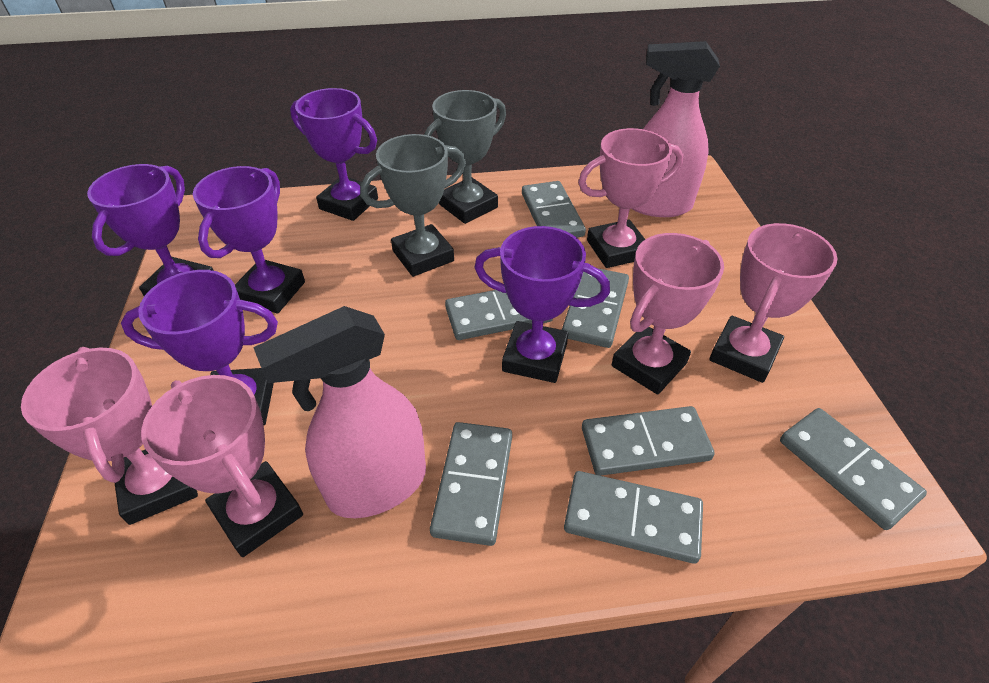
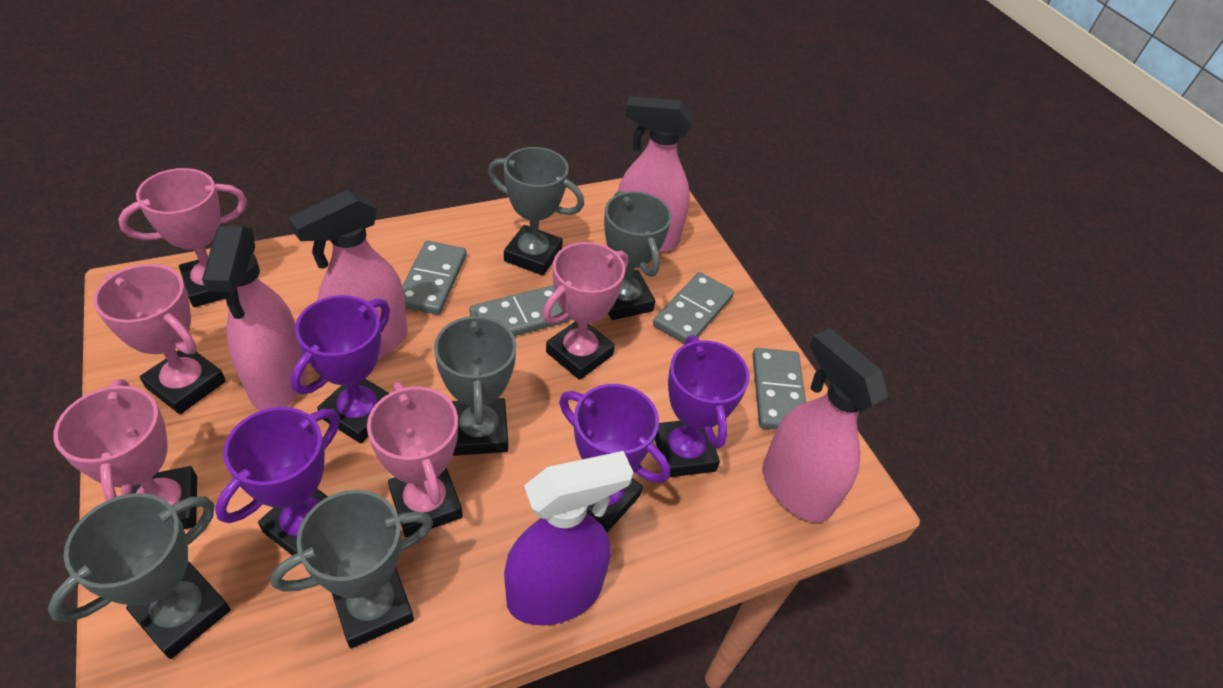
grey domino: 7 -> 4
grey trophy: 2 -> 5
pink spray bottle: 2 -> 4
purple spray bottle: 0 -> 1
purple trophy: 5 -> 4

